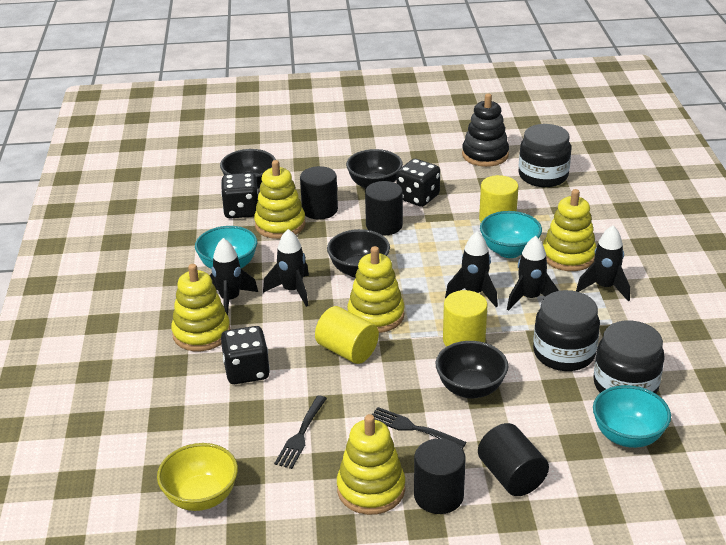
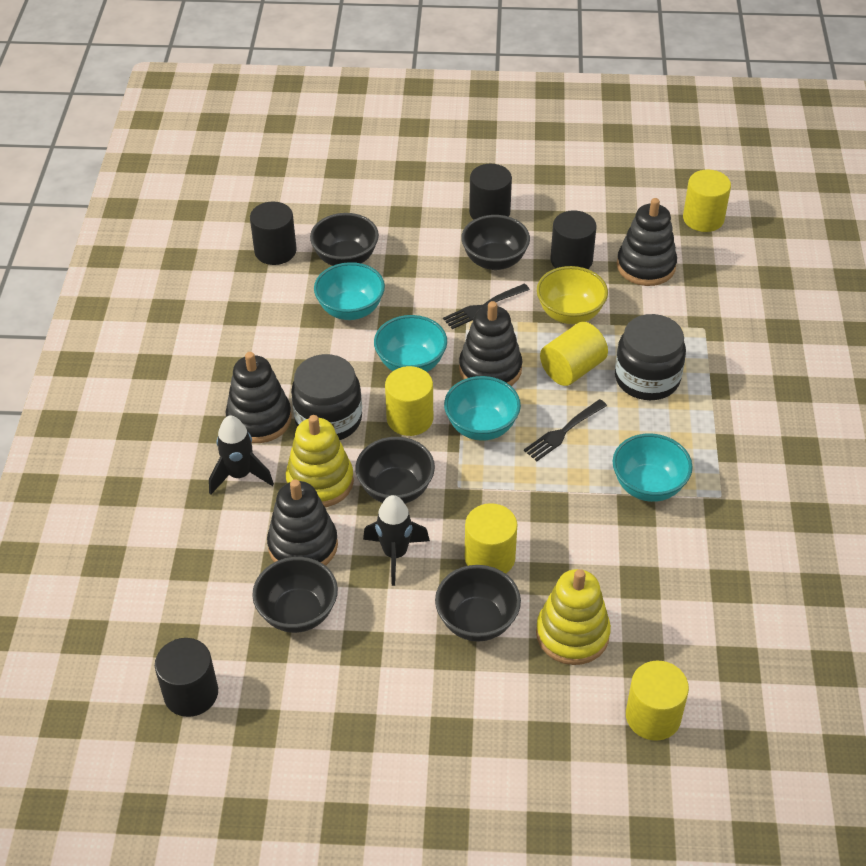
black bowl: 4 -> 5
black dice: 3 -> 0
black jar: 3 -> 2
black rocket: 5 -> 2
black stacking toy: 1 -> 4
turquoise bowl: 3 -> 4
yellow cylinder: 3 -> 5
yellow stacking toy: 5 -> 2

